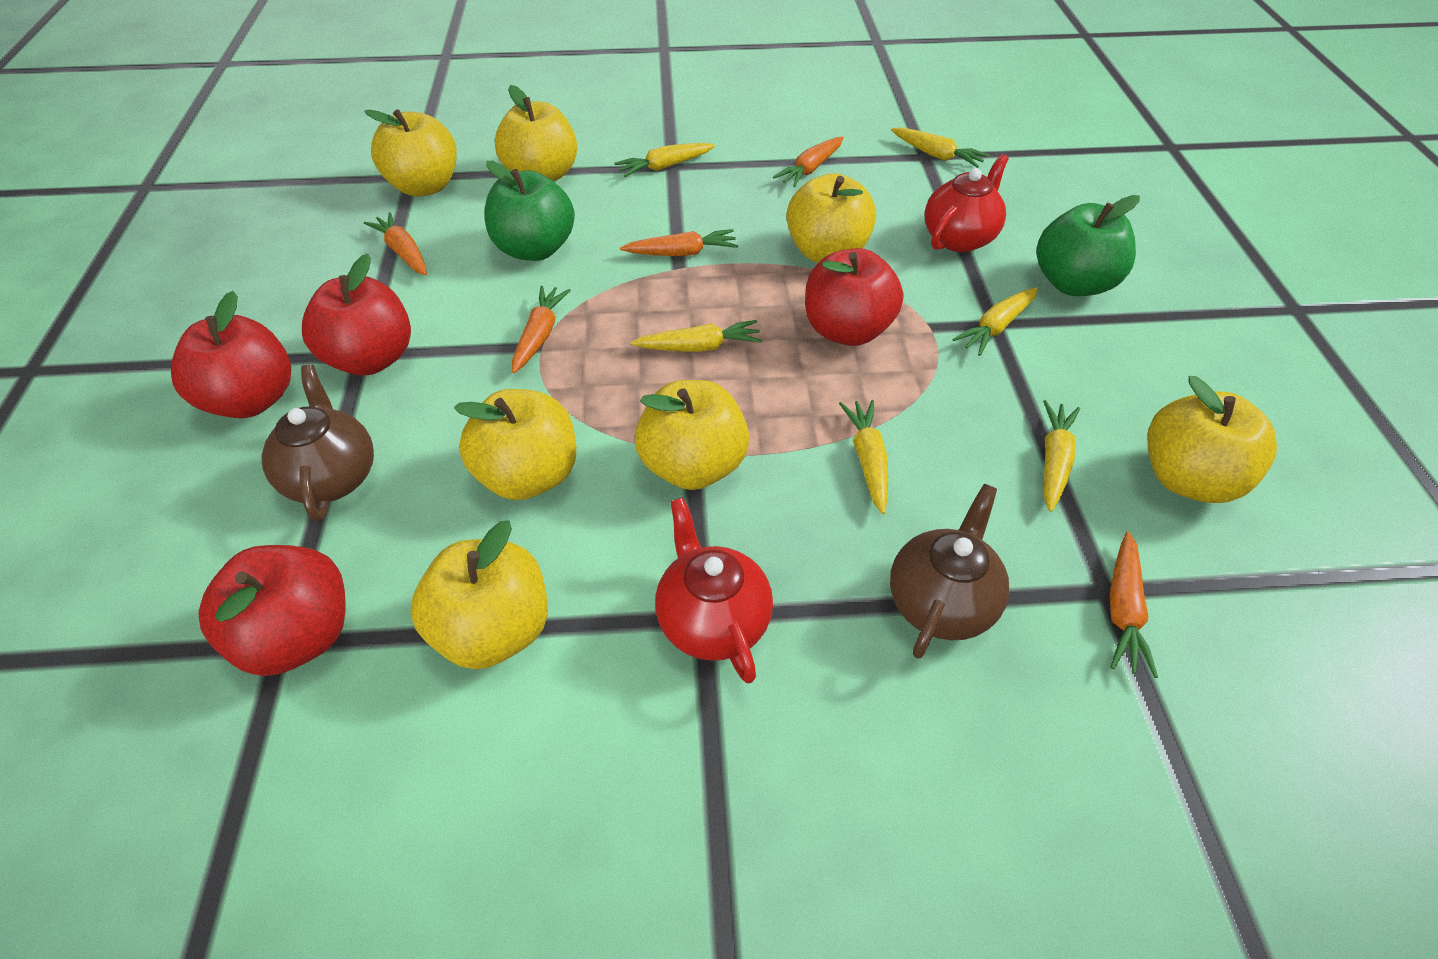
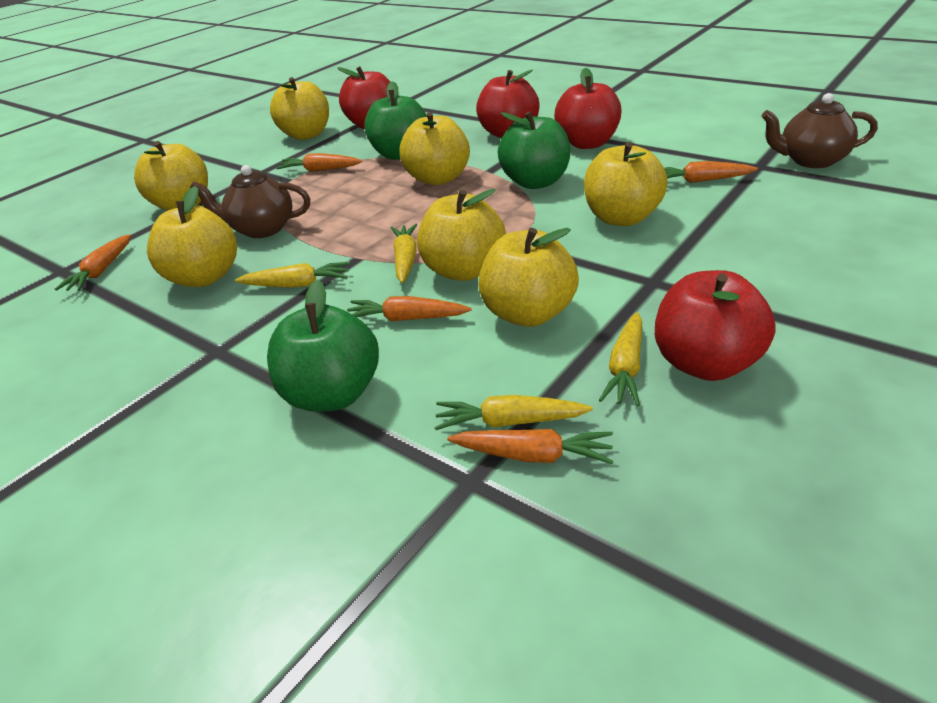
green apple: 2 -> 3
red teapot: 2 -> 0
yellow carrot: 6 -> 4

